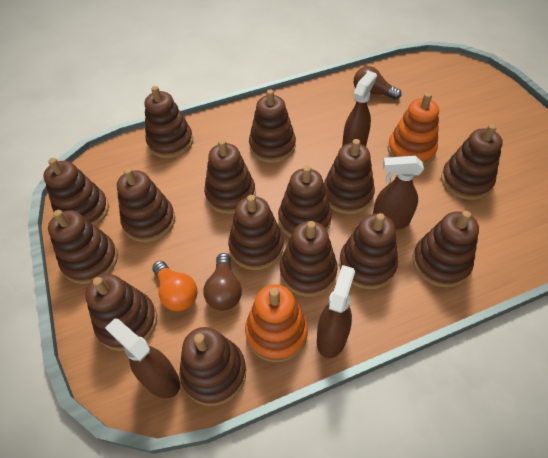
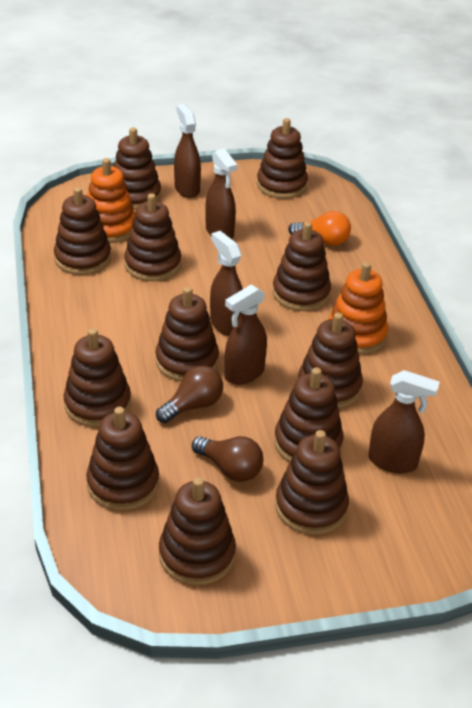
brown spray bottle: 4 -> 5
brown stacking toy: 15 -> 12

